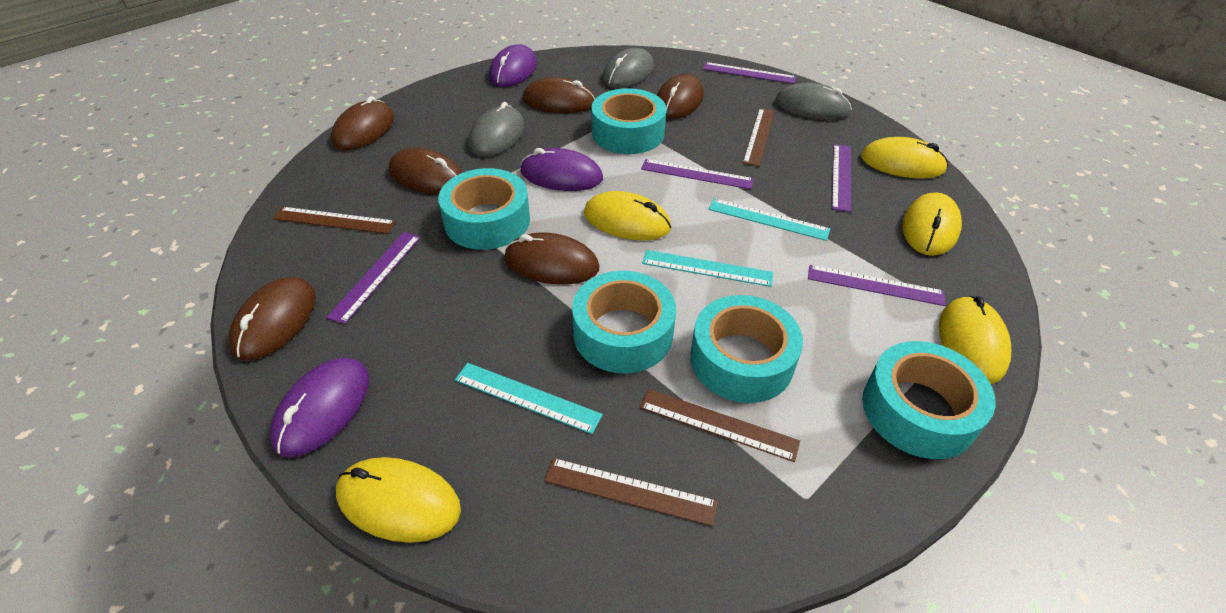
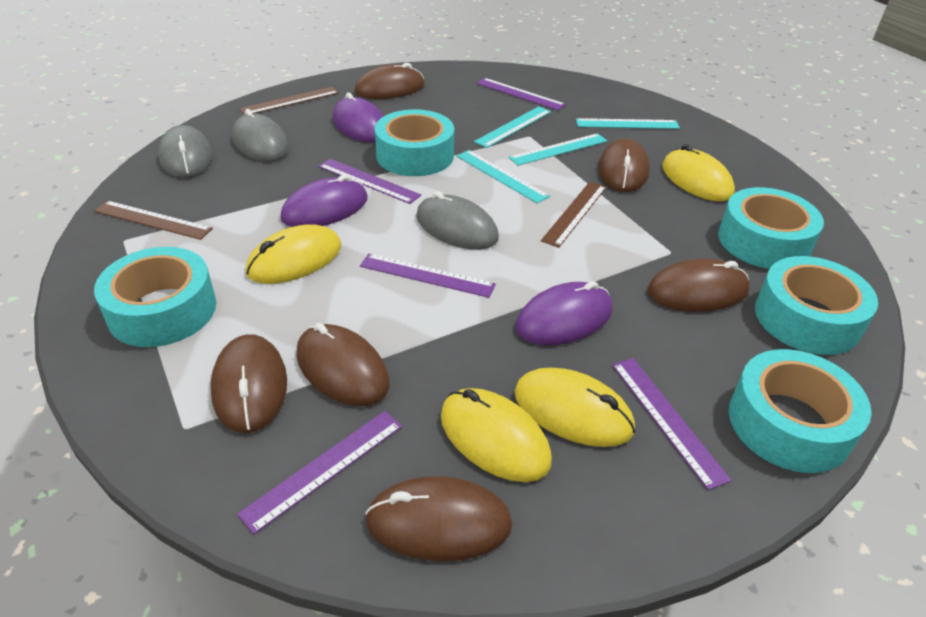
brown ruler: 4 -> 3
turquoise ruler: 3 -> 4
yellow mouse: 5 -> 4

